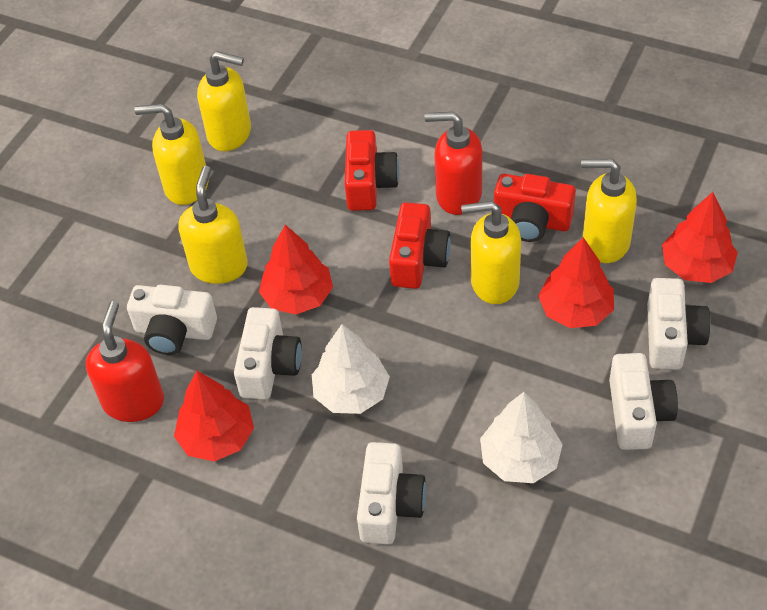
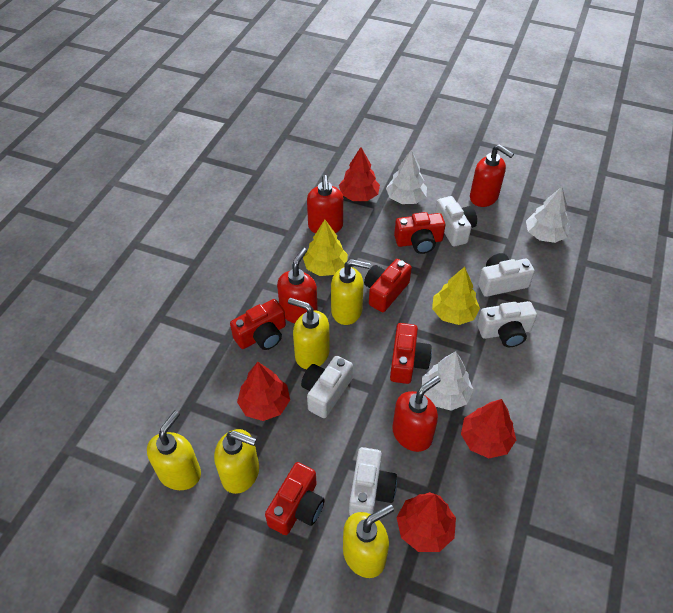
red camera: 3 -> 5
red soap dispenser: 2 -> 4
white tree: 2 -> 3
yellow tree: 0 -> 2

